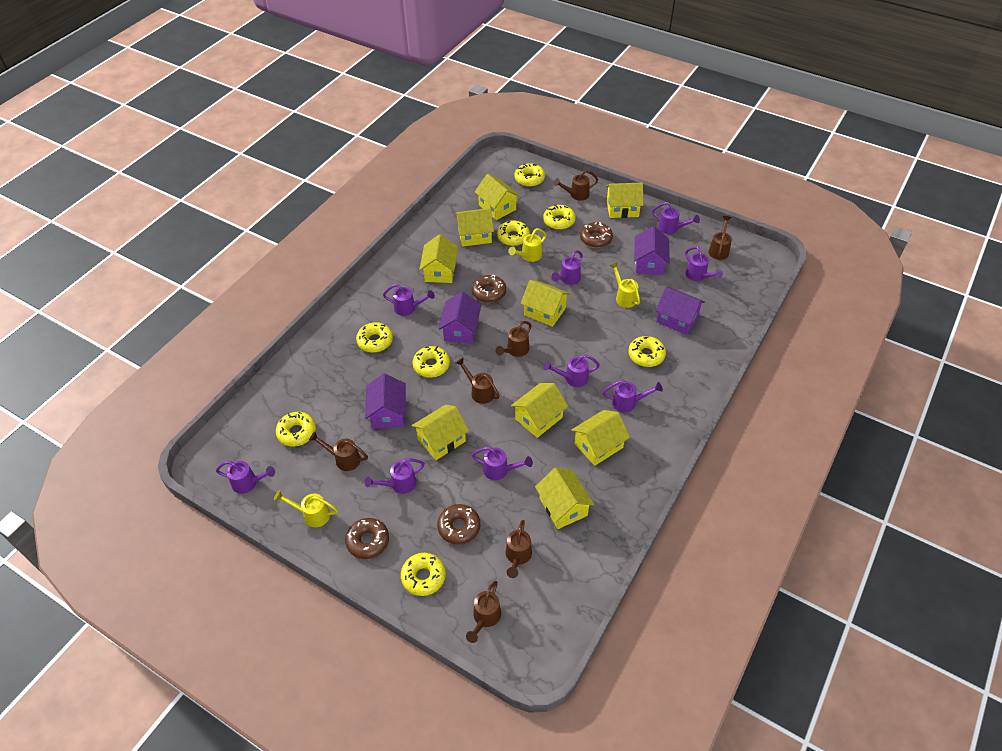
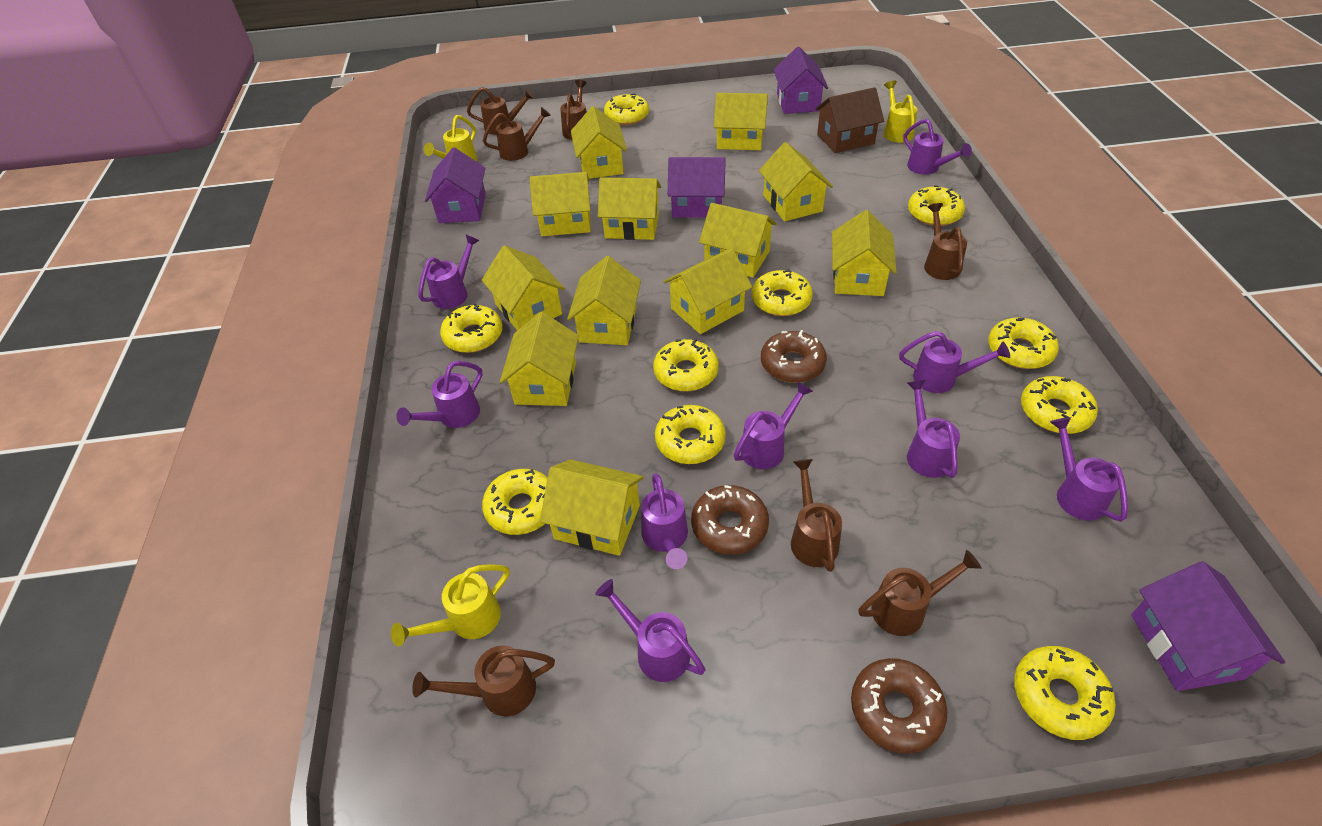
brown donut: 4 -> 3
brown house: 0 -> 1
yellow donut: 8 -> 10
yellow house: 9 -> 12

